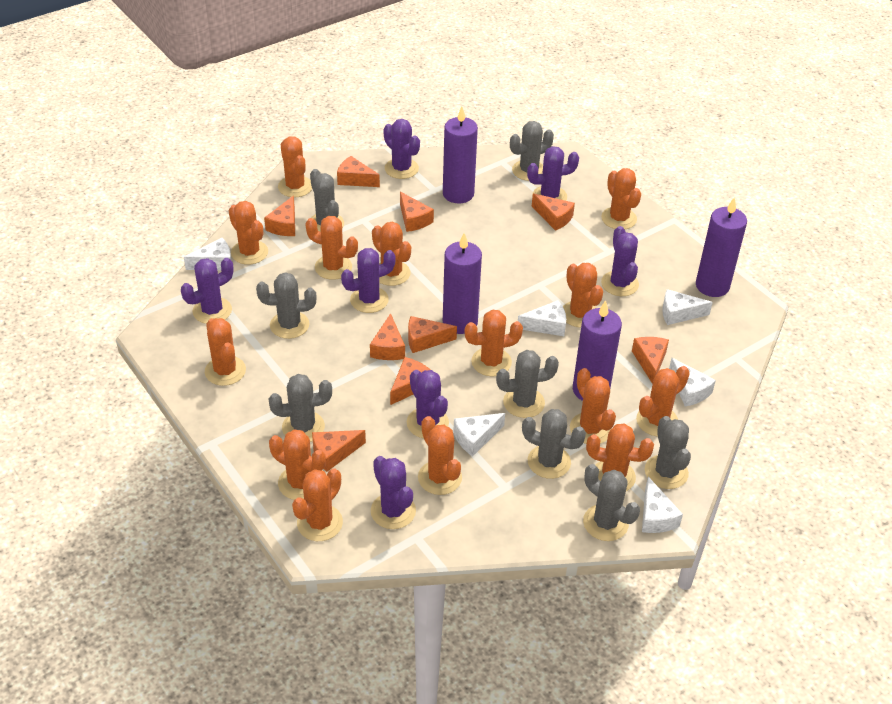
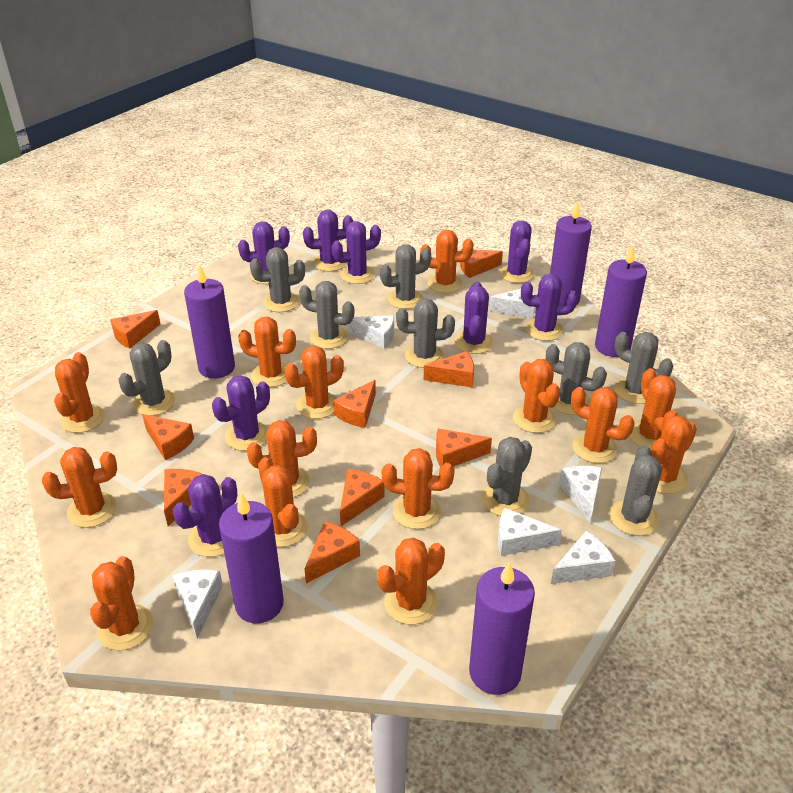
grey cactus: 8 -> 9
purple cactus: 7 -> 8
purple candle: 4 -> 5

